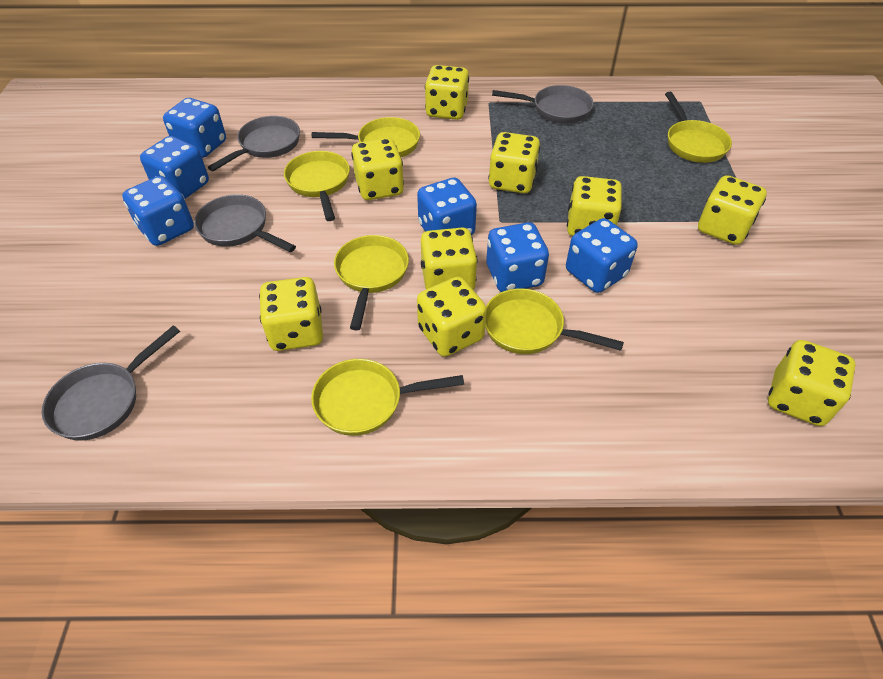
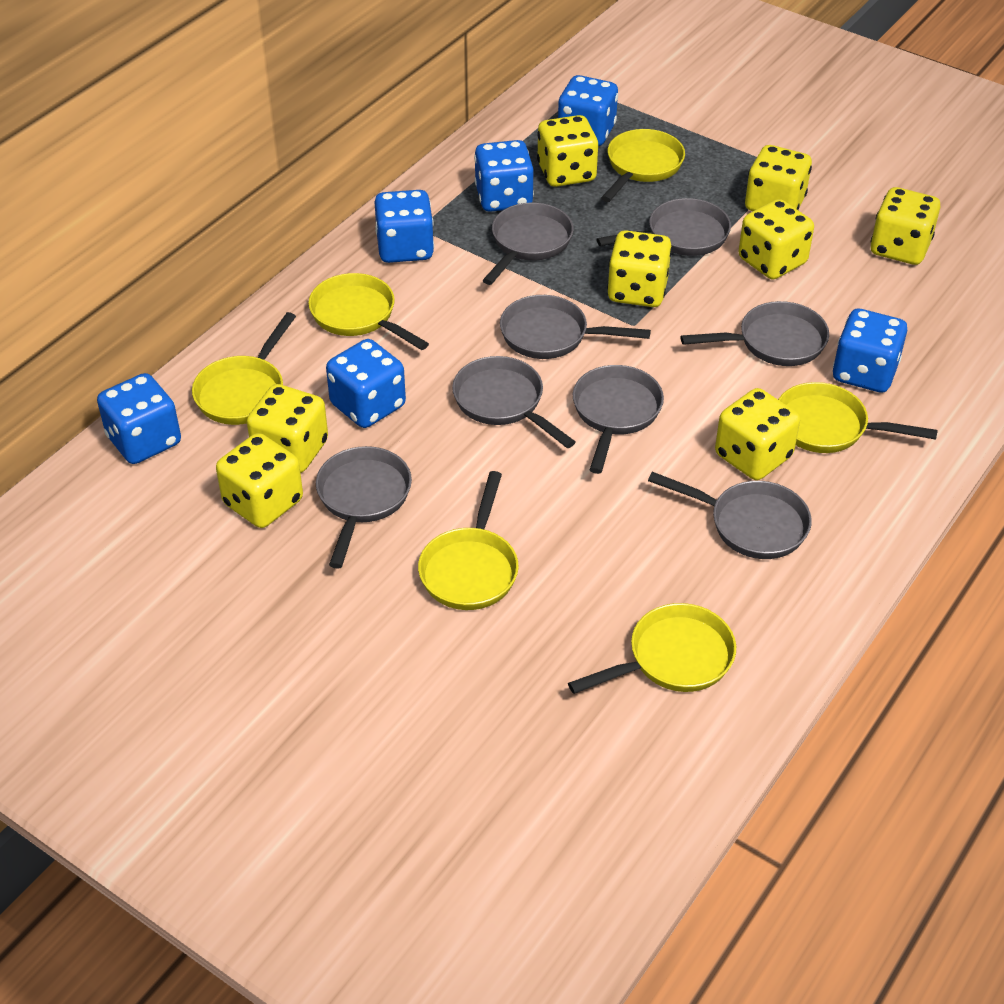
grey pan: 4 -> 8
yellow dice: 9 -> 8

